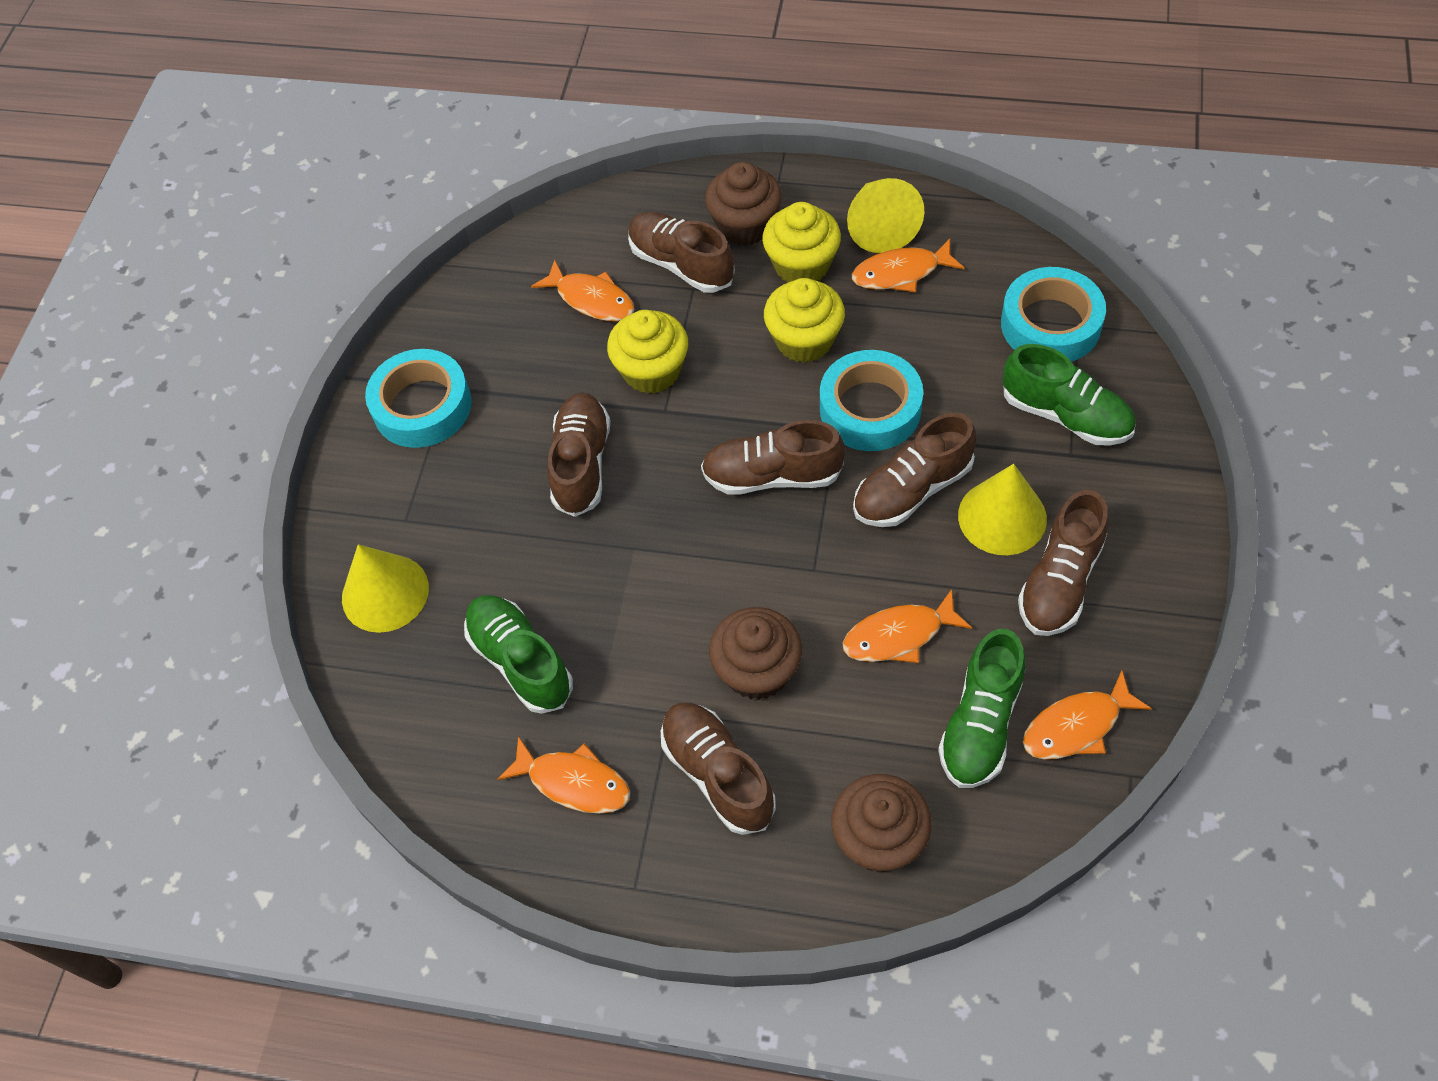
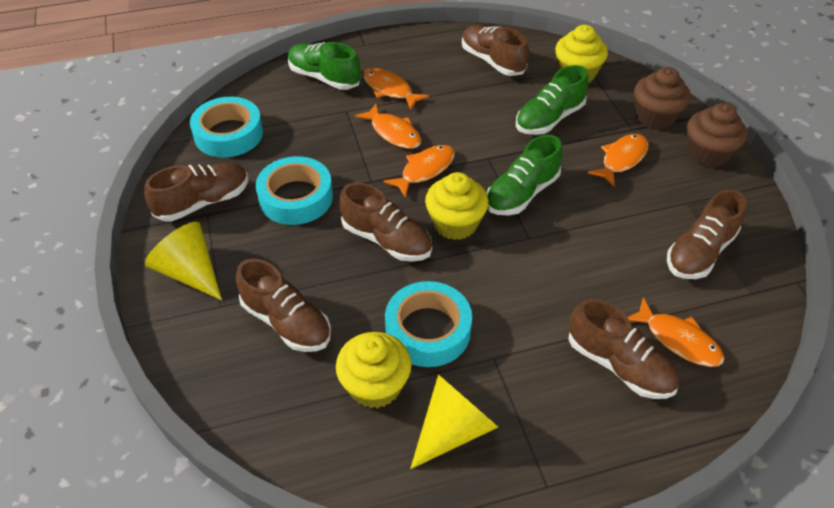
brown cupcake: 3 -> 2
yellow cone: 3 -> 2

